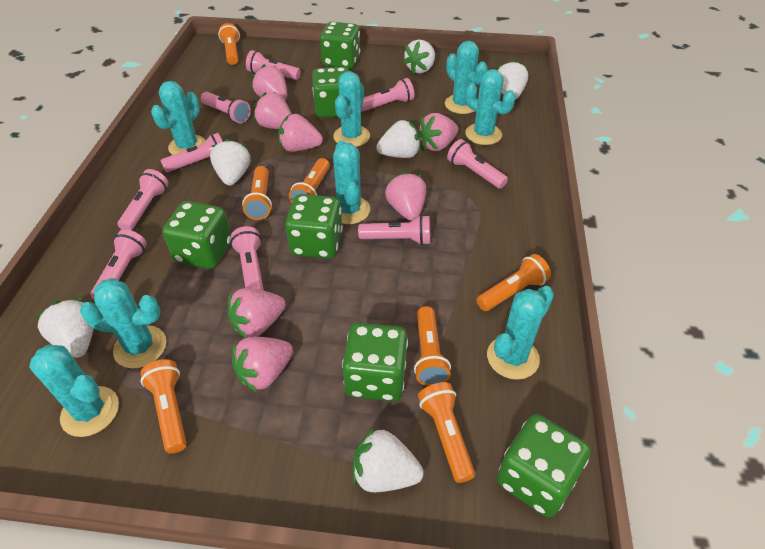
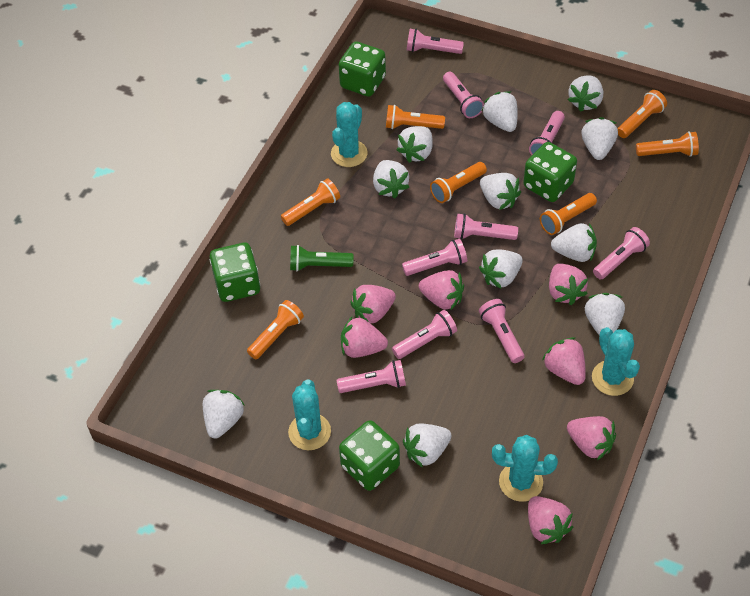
green dice: 6 -> 4
green flashlight: 0 -> 1
turquoise cactus: 8 -> 4
white strawberry: 6 -> 11

